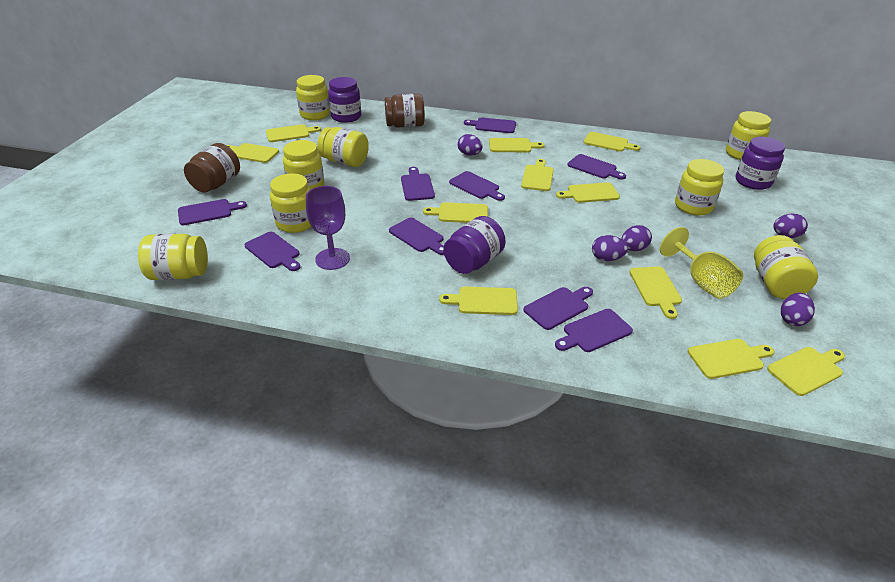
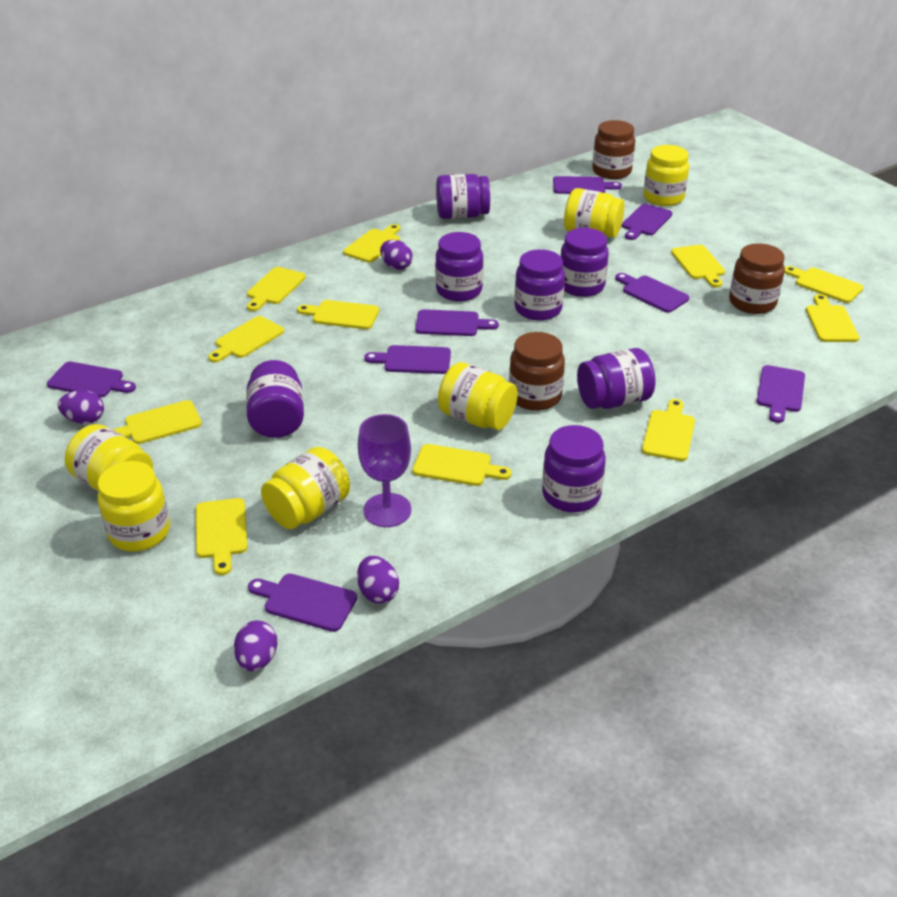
brown jar: 2 -> 3
purple cutting board: 9 -> 8
purple egg: 5 -> 4
purple jar: 3 -> 7
yellow goblet: 1 -> 0
yellow jar: 8 -> 6

